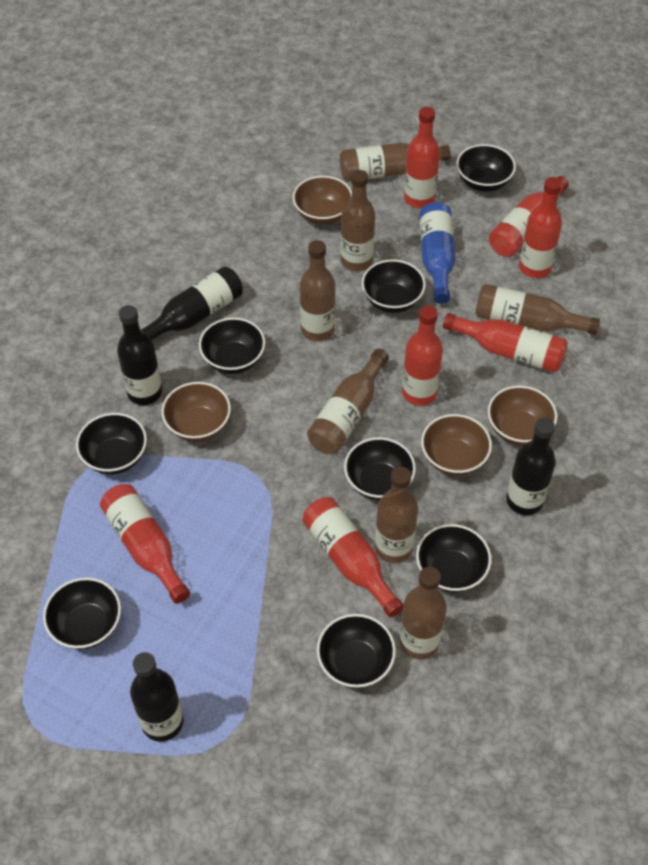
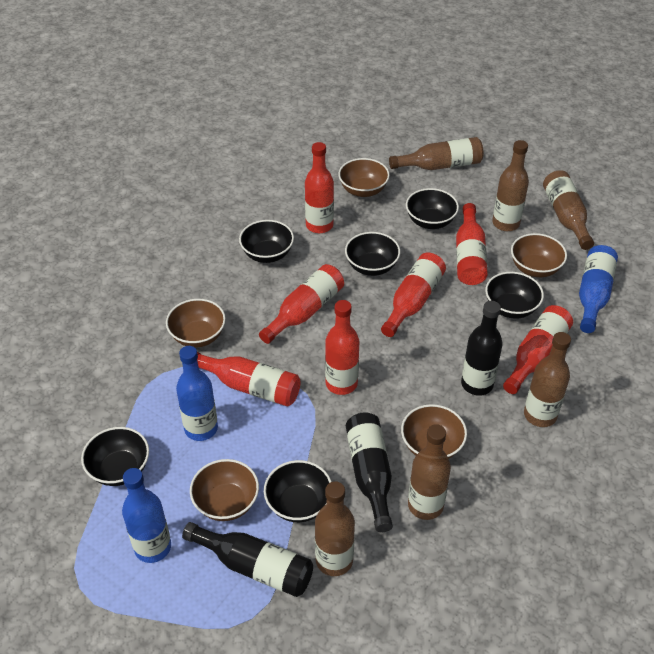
black bottle: 4 -> 3
black bowl: 8 -> 6
blue bottle: 1 -> 3
brown bottle: 7 -> 6
brown bowl: 4 -> 5

